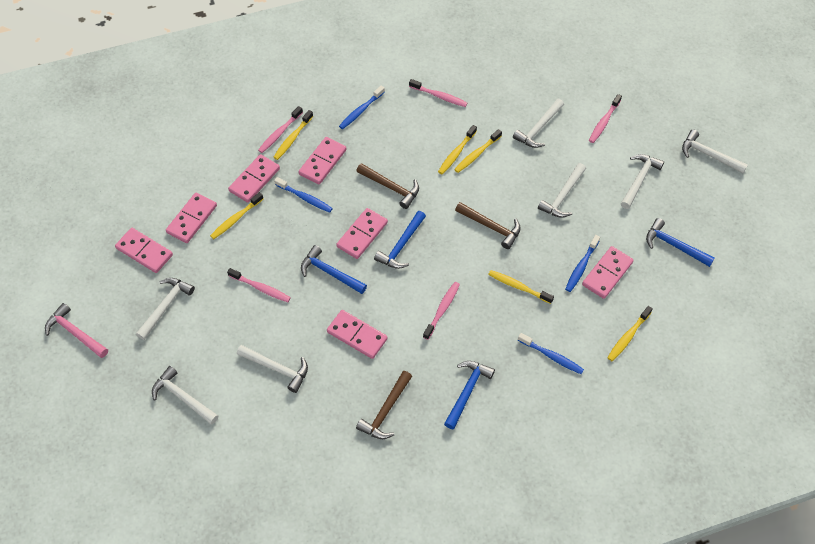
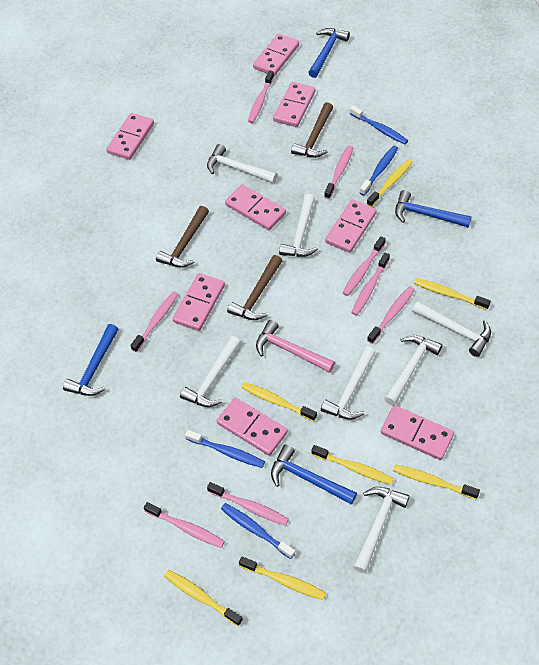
pink domino: 7 -> 8
pink toothbrush: 5 -> 8
yellow toothbrush: 6 -> 7

